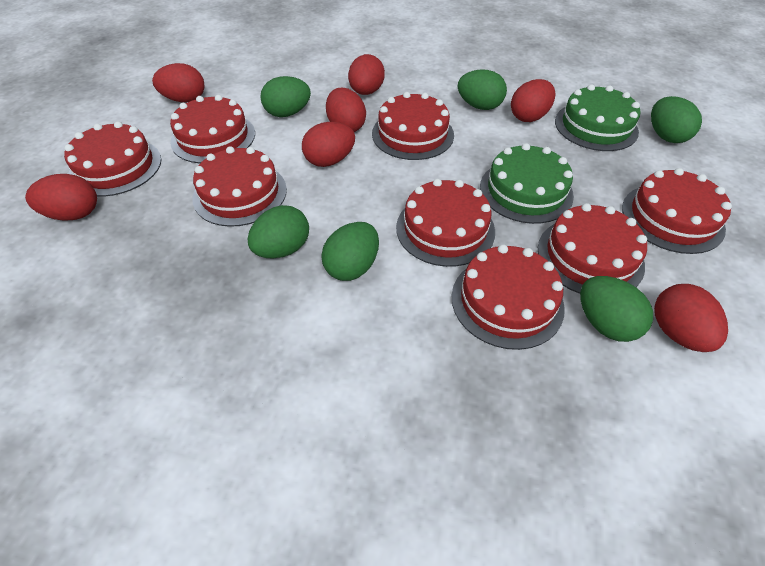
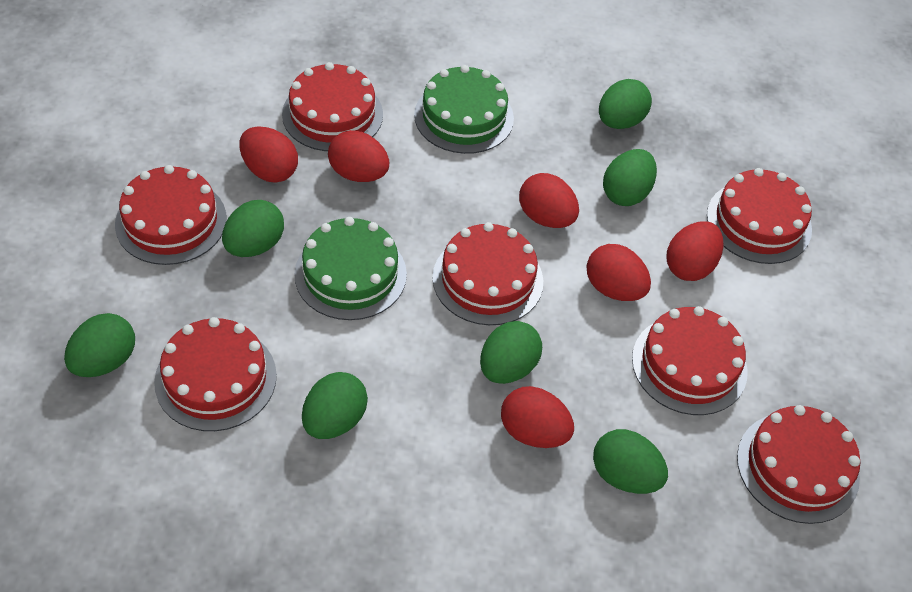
green egg: 6 -> 7
red cake: 8 -> 7
red egg: 7 -> 6

